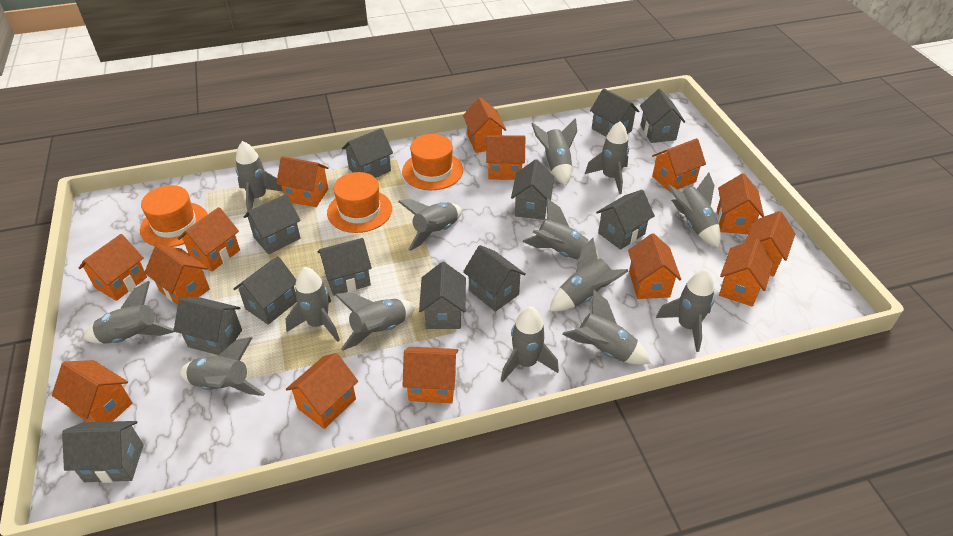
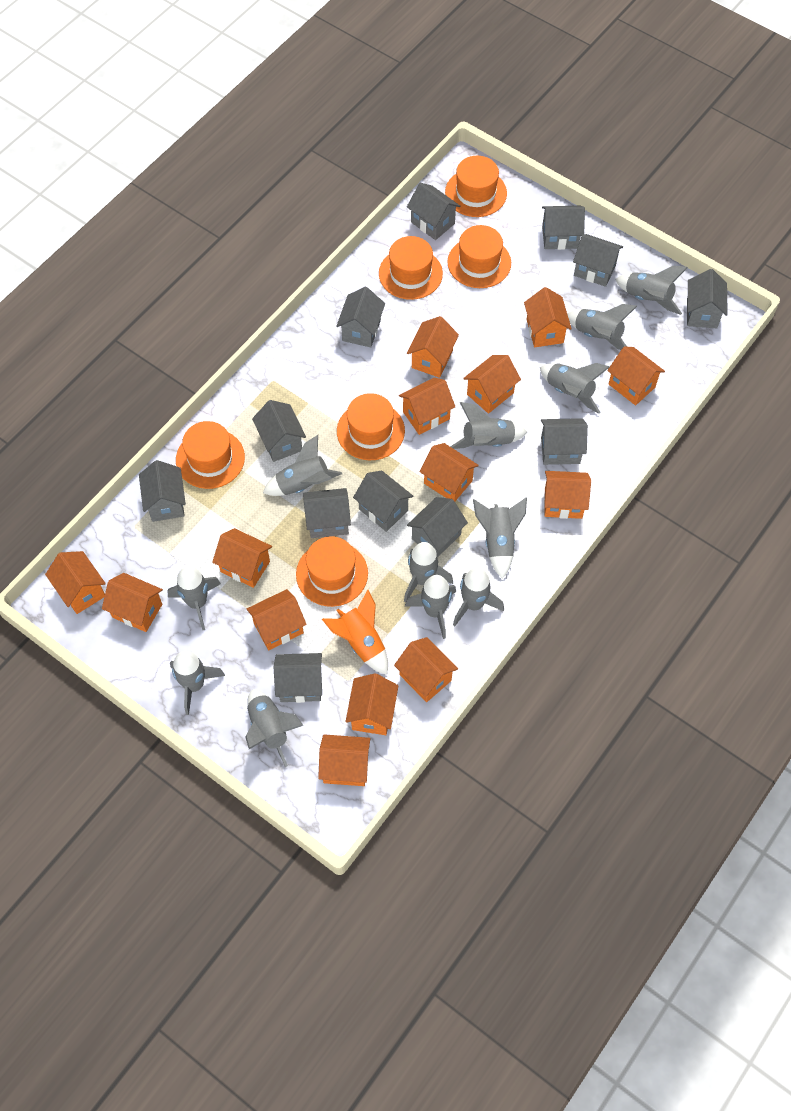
grey rocket: 14 -> 12
orange hat: 3 -> 6
orange rocket: 0 -> 1

